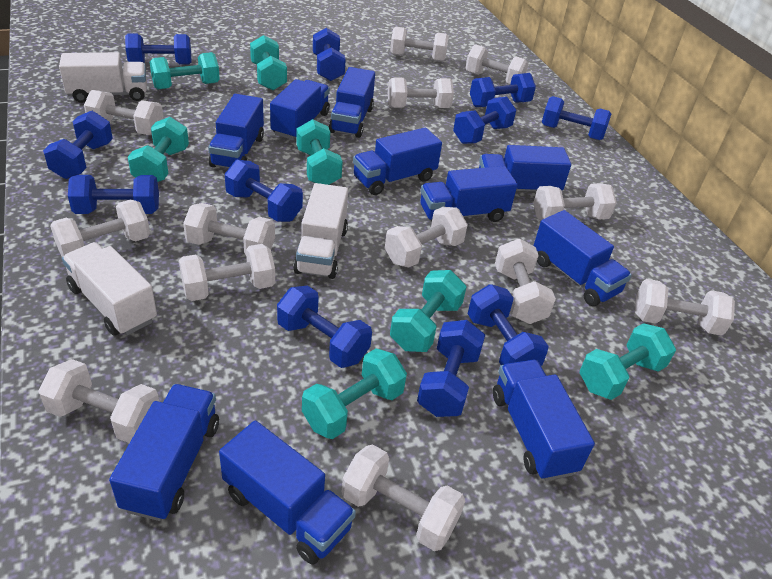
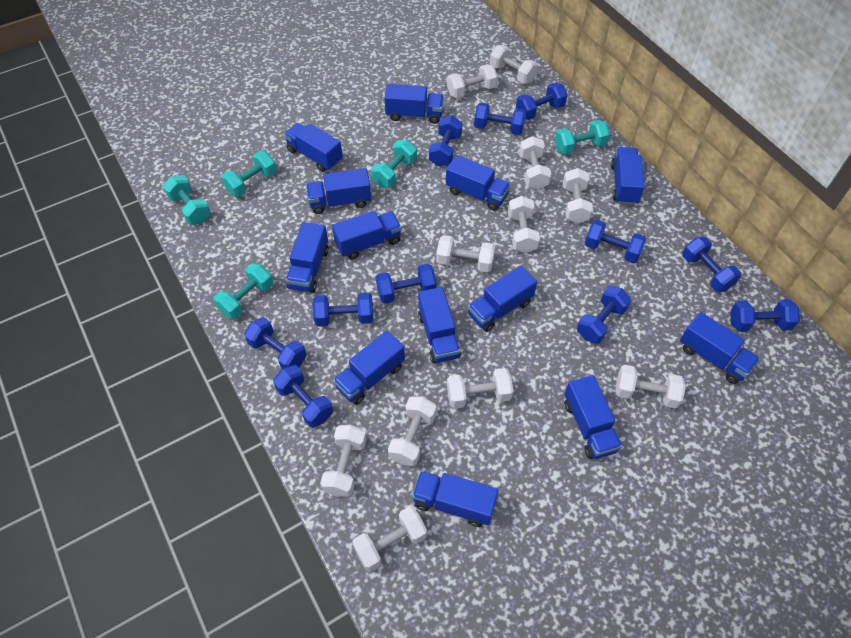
blue truck: 10 -> 13
turquoise dumbbell: 7 -> 5
white dumbbell: 13 -> 11
white truck: 3 -> 0

